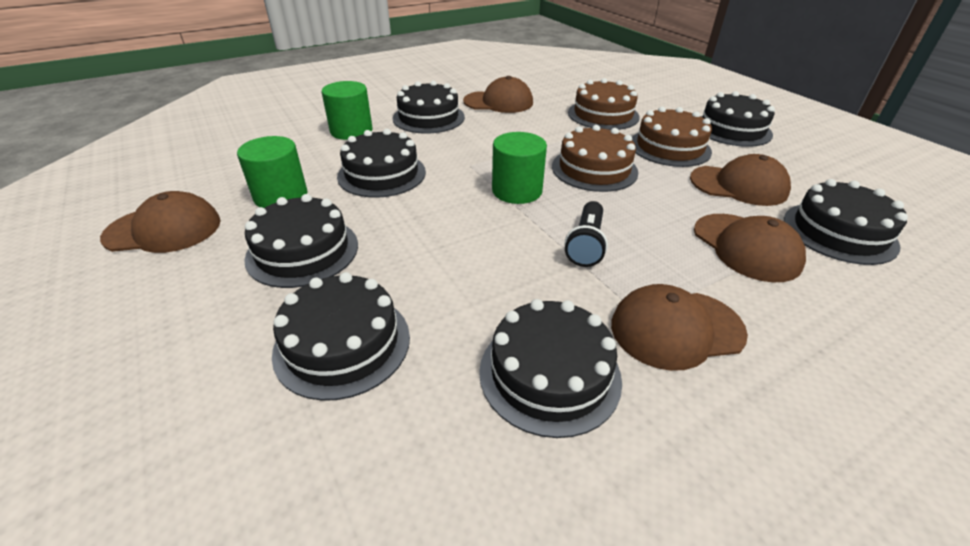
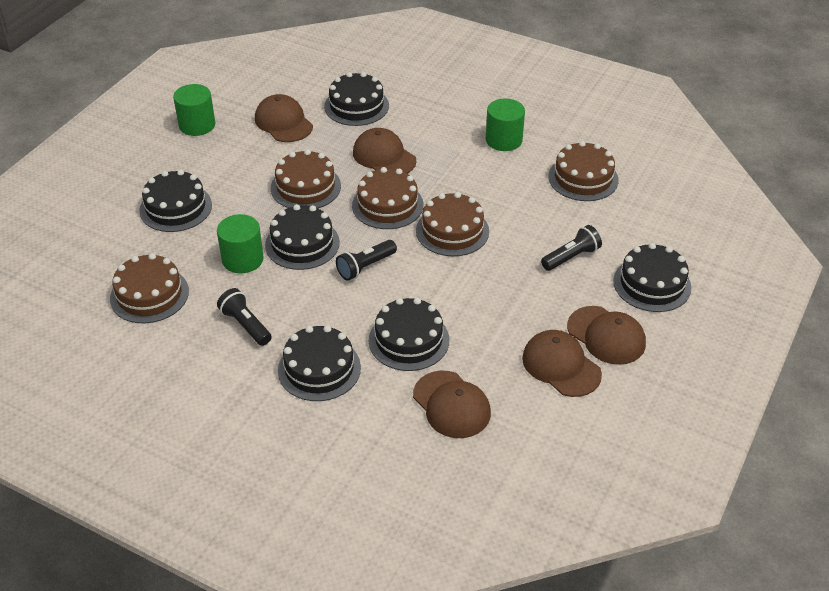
black cake: 7 -> 6
black flashlight: 1 -> 3
brown cake: 3 -> 5

